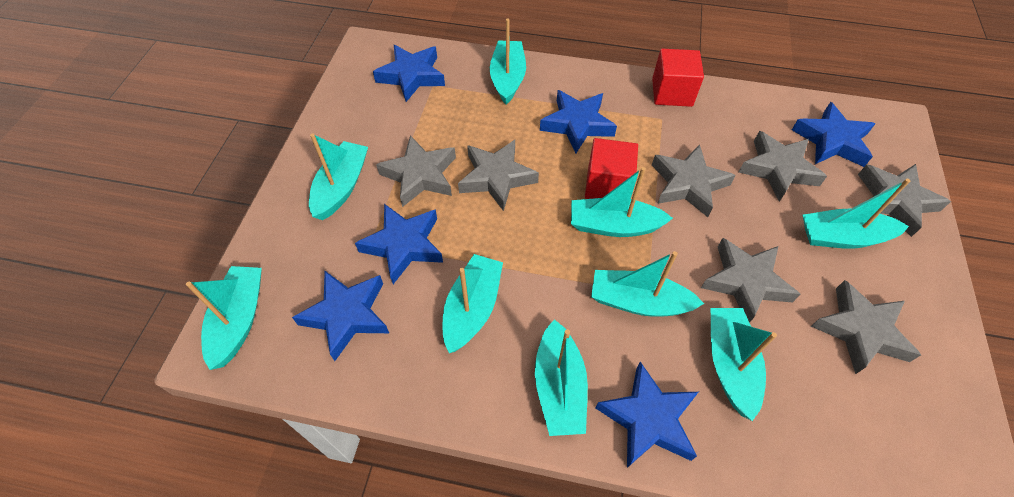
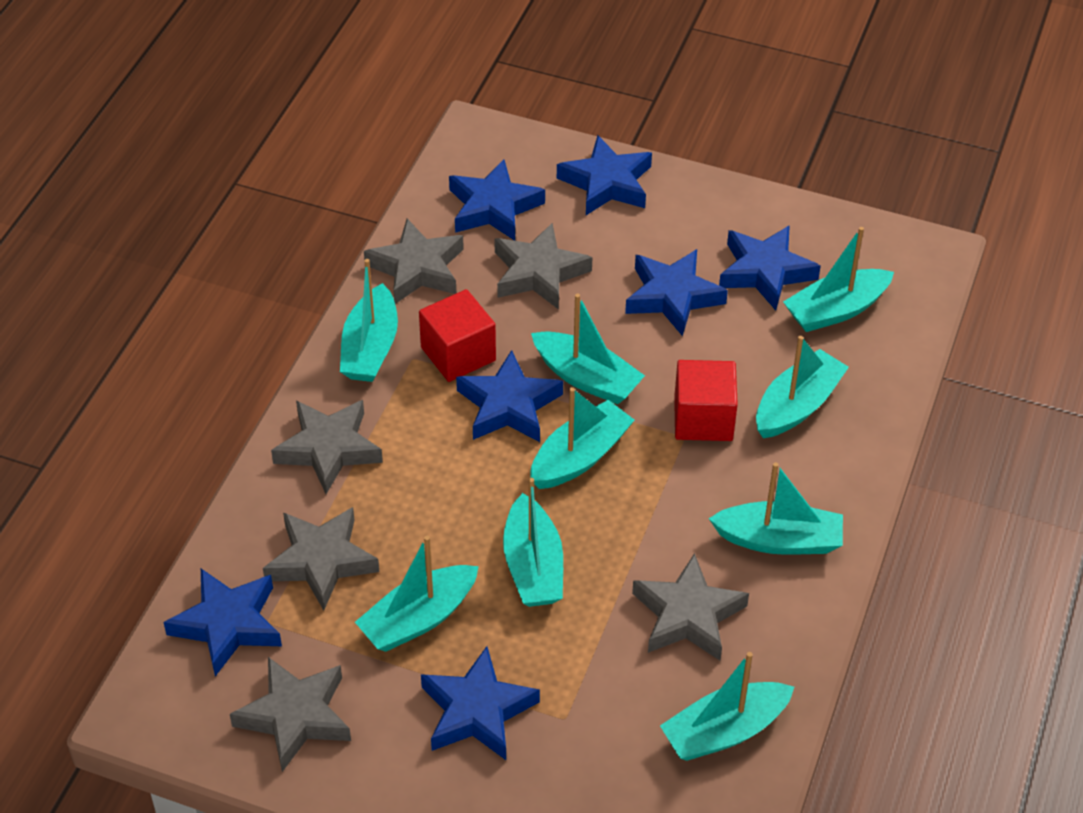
blue star: 6 -> 7
grey star: 7 -> 6

